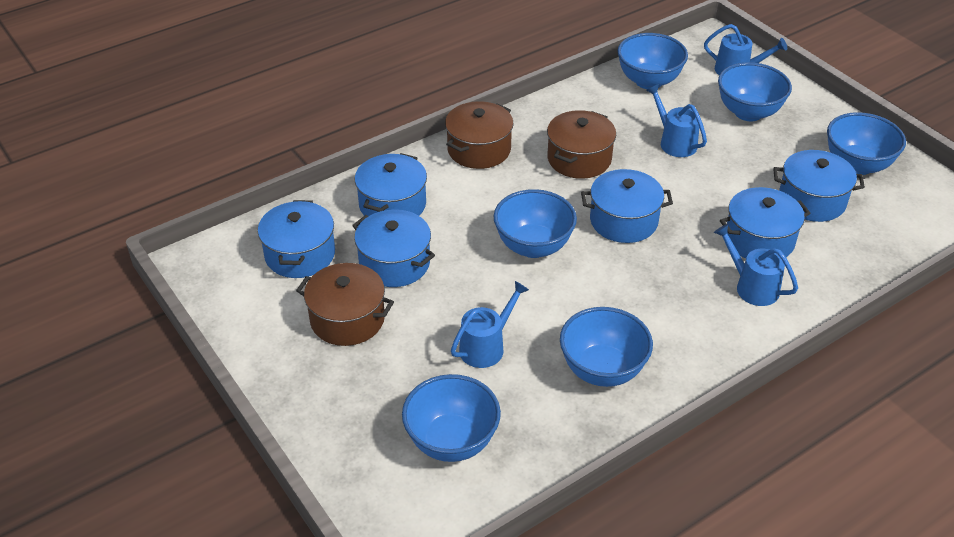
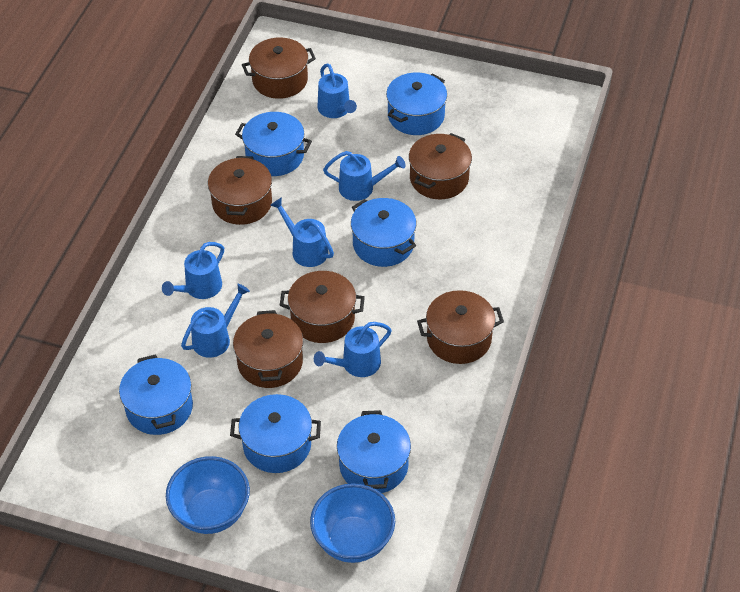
blue bowl: 6 -> 2
blue watering can: 4 -> 6
brown pot: 3 -> 6

